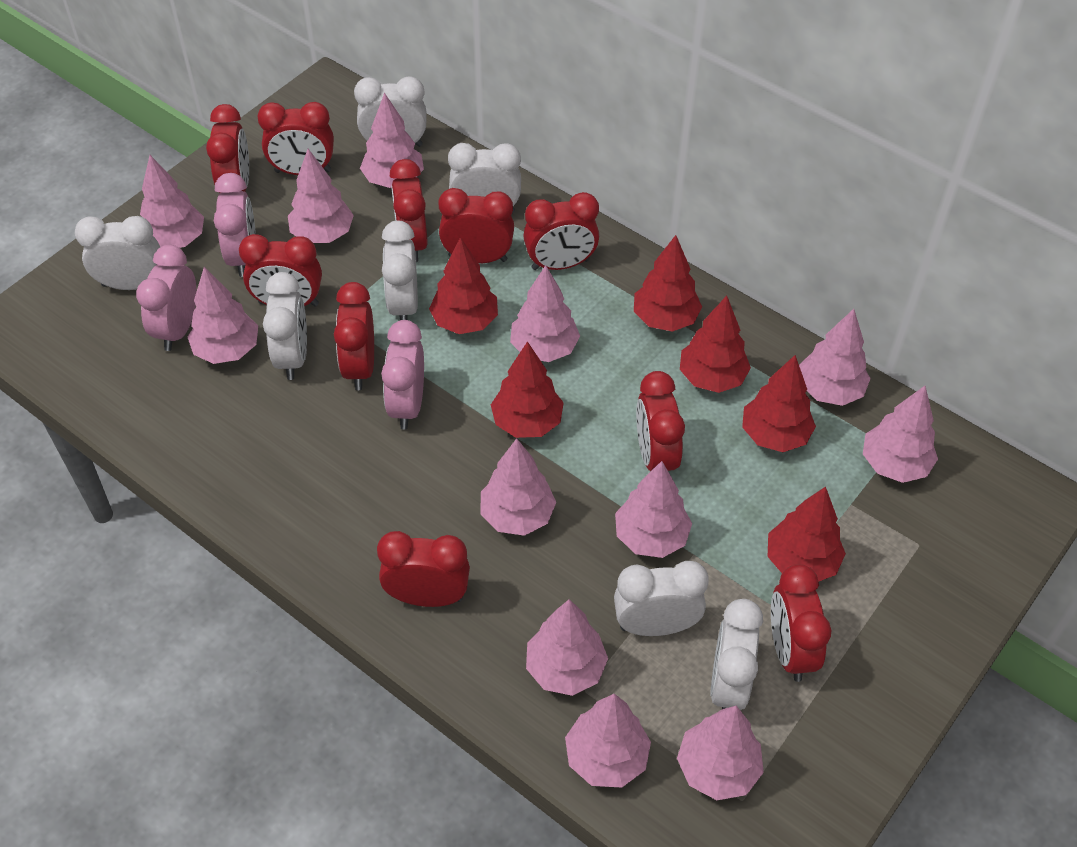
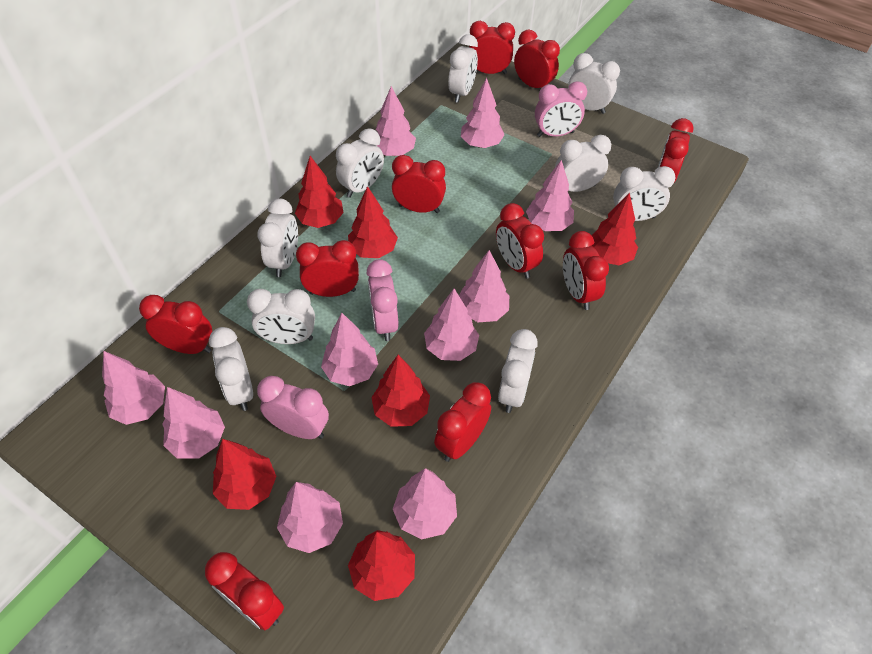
pink tree: 12 -> 10
white clock: 7 -> 9

